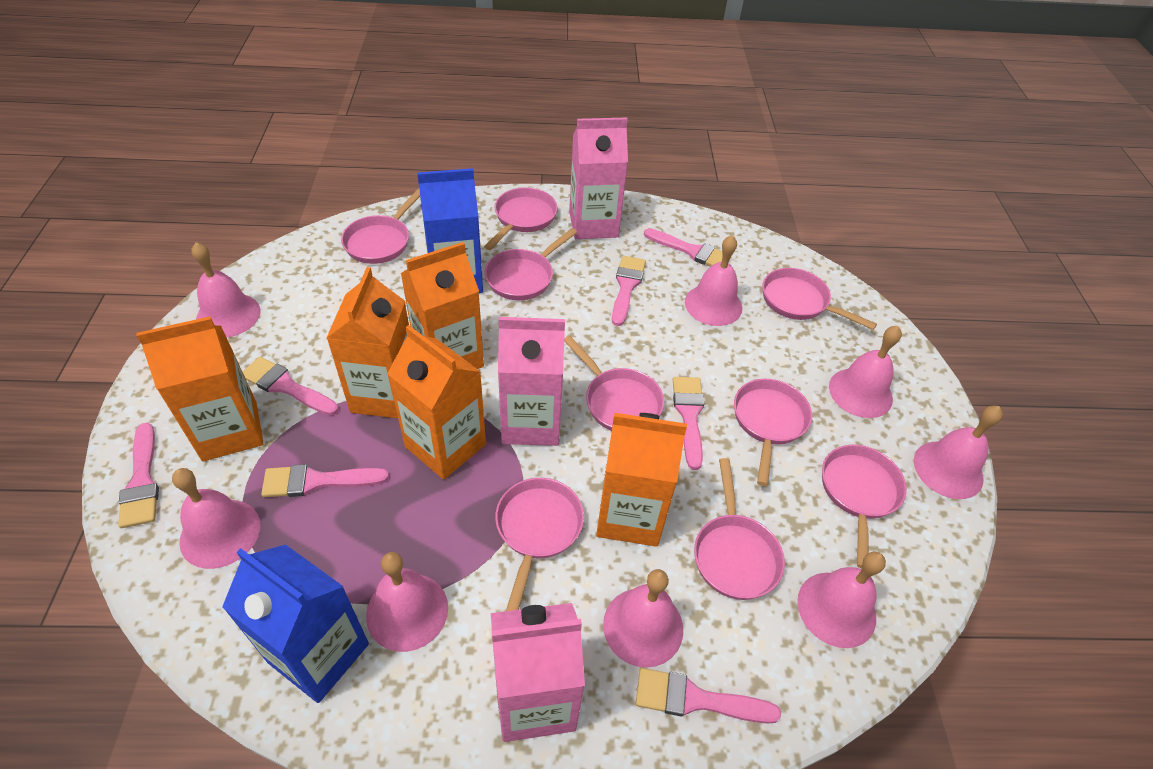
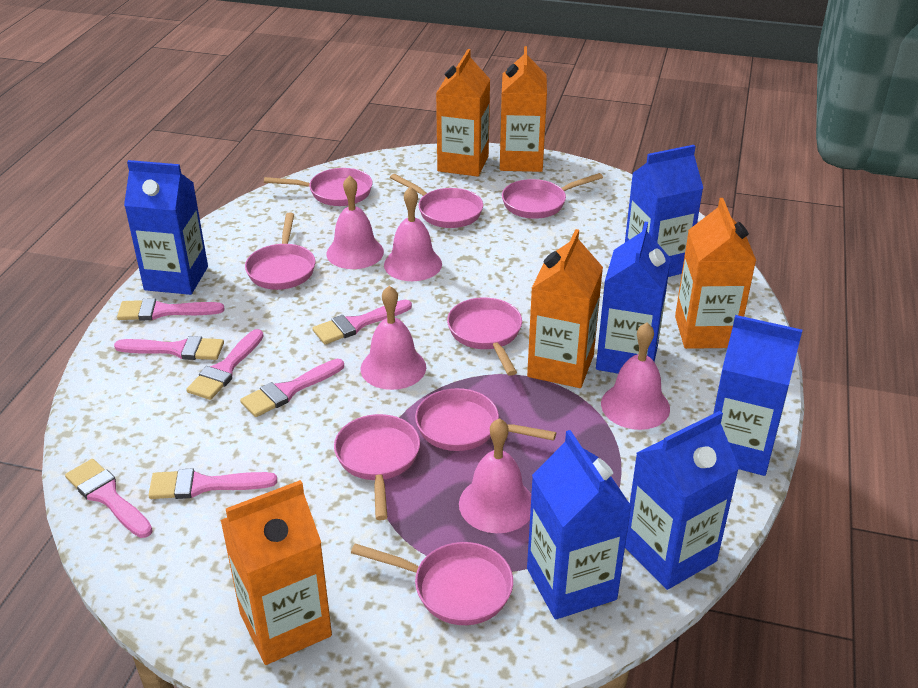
blue carton: 2 -> 6
pink bell: 8 -> 5
pink carton: 3 -> 0
pink pan: 9 -> 8

